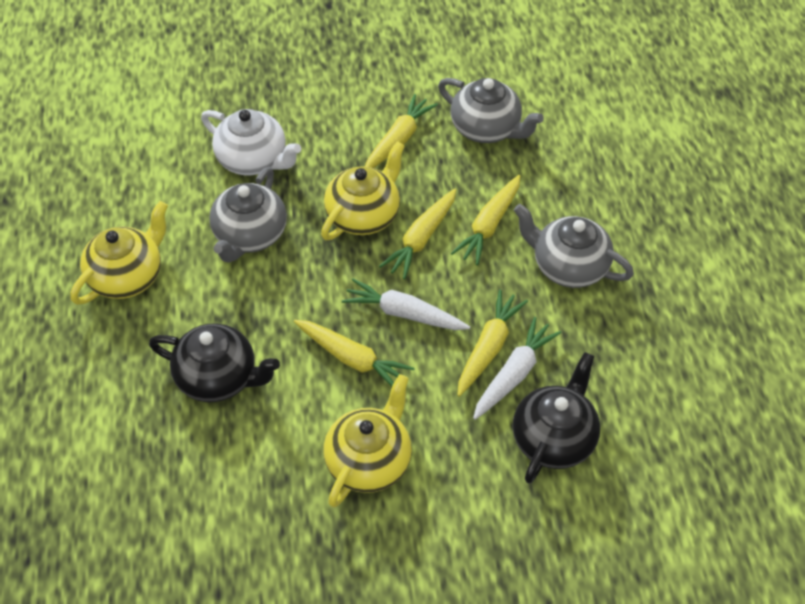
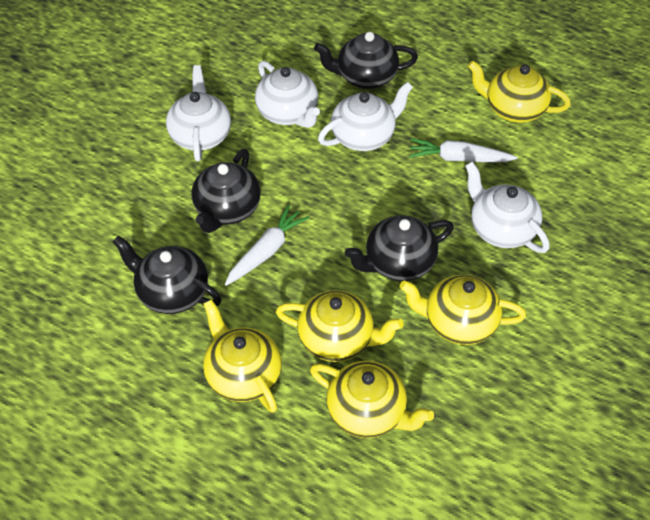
black teapot: 2 -> 4
grey teapot: 3 -> 0
white teapot: 1 -> 4
yellow carrot: 5 -> 0
yellow teapot: 3 -> 5

